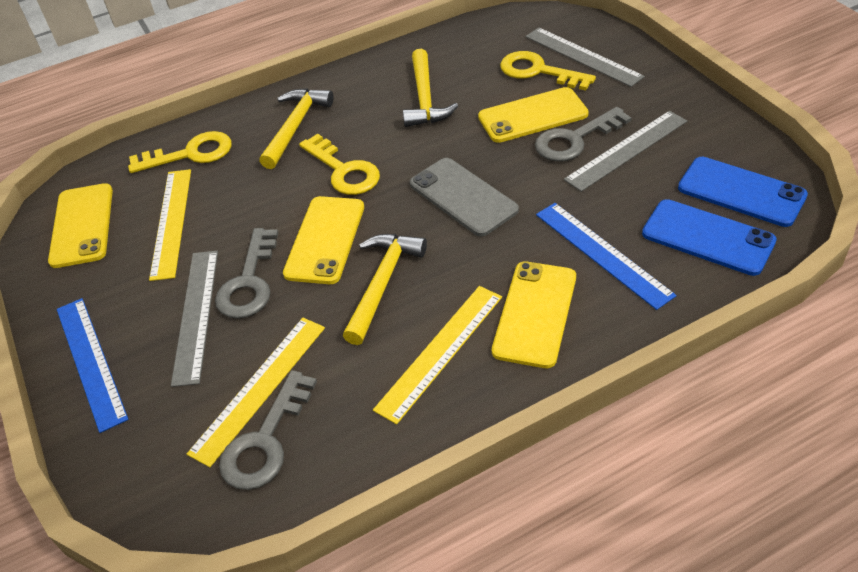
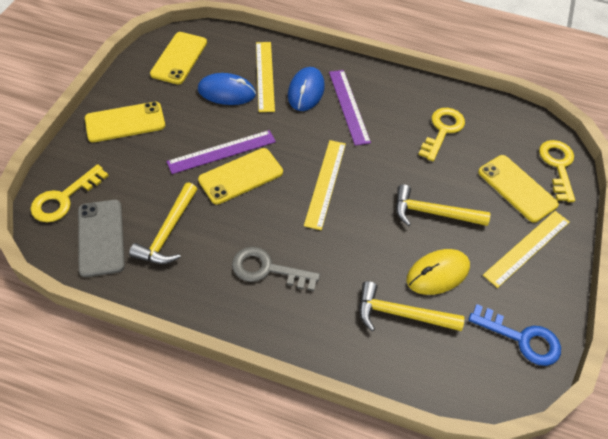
blue key: 0 -> 1
blue mouse: 0 -> 2
blue phone: 2 -> 0
blue ruler: 2 -> 0
grey key: 3 -> 1
grey ruler: 3 -> 0
purple ruler: 0 -> 2
yellow mouse: 0 -> 1

